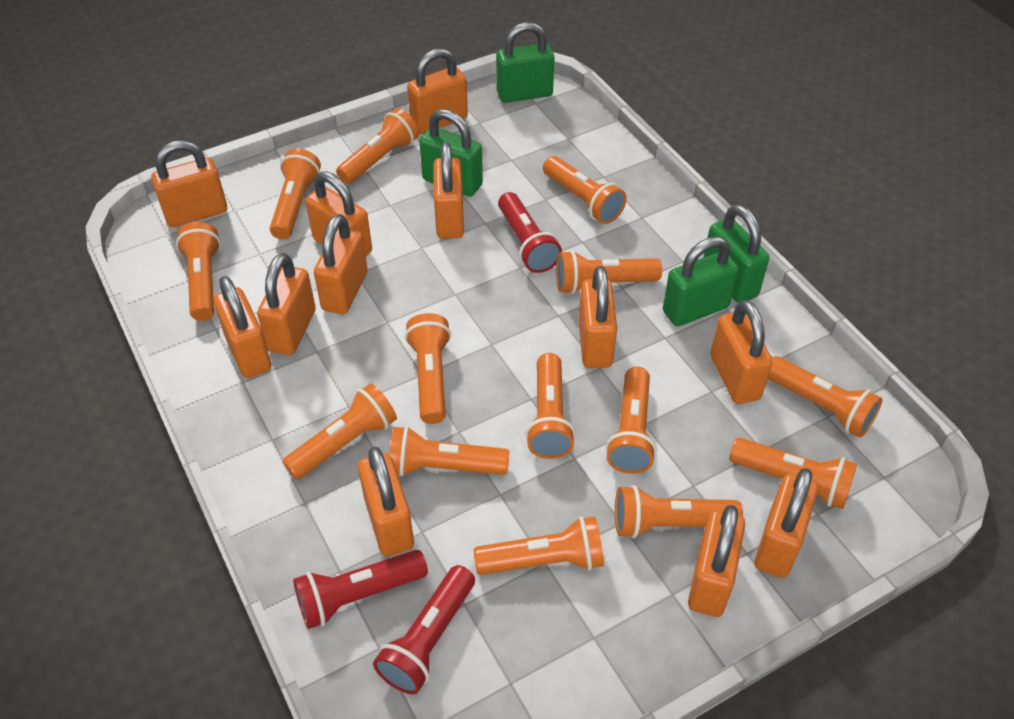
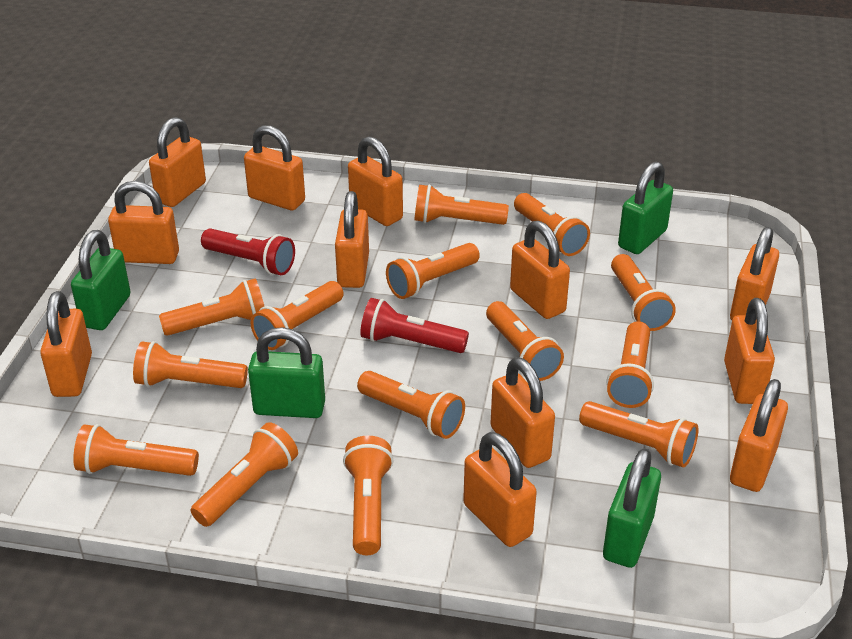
red flashlight: 3 -> 2

